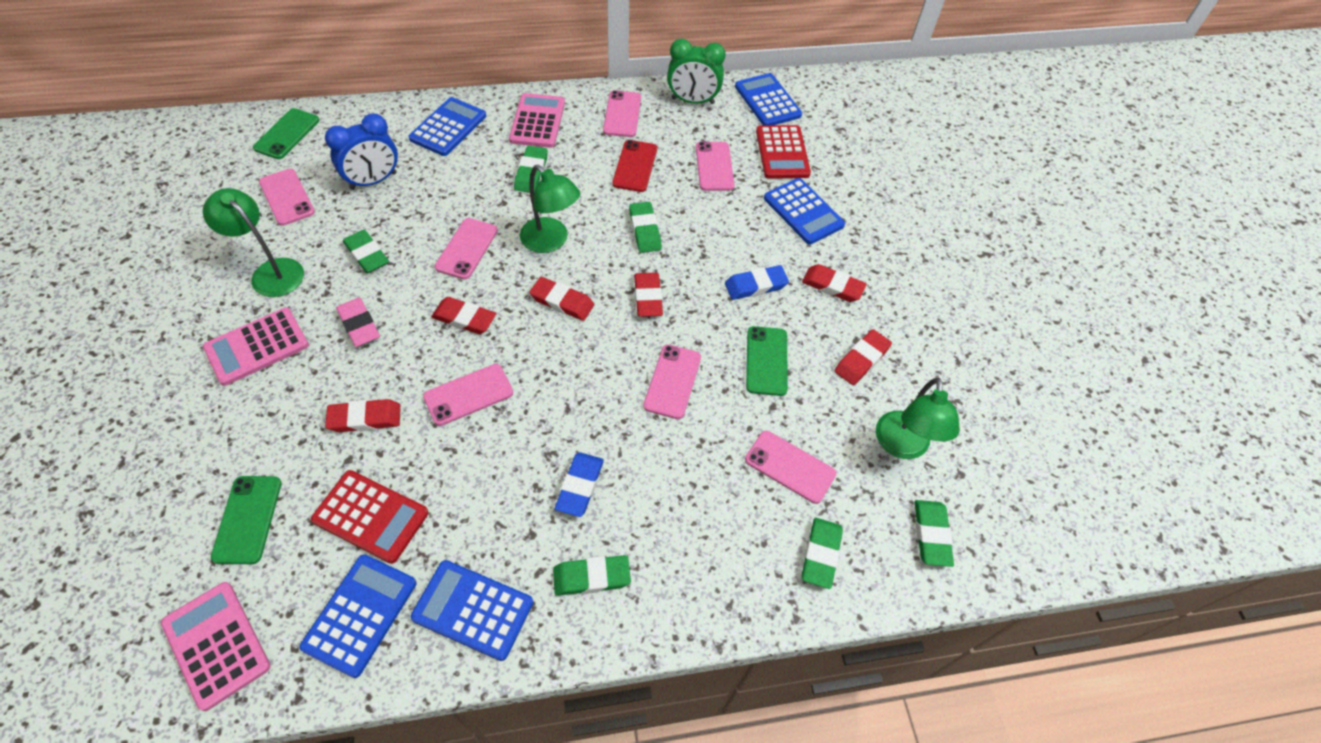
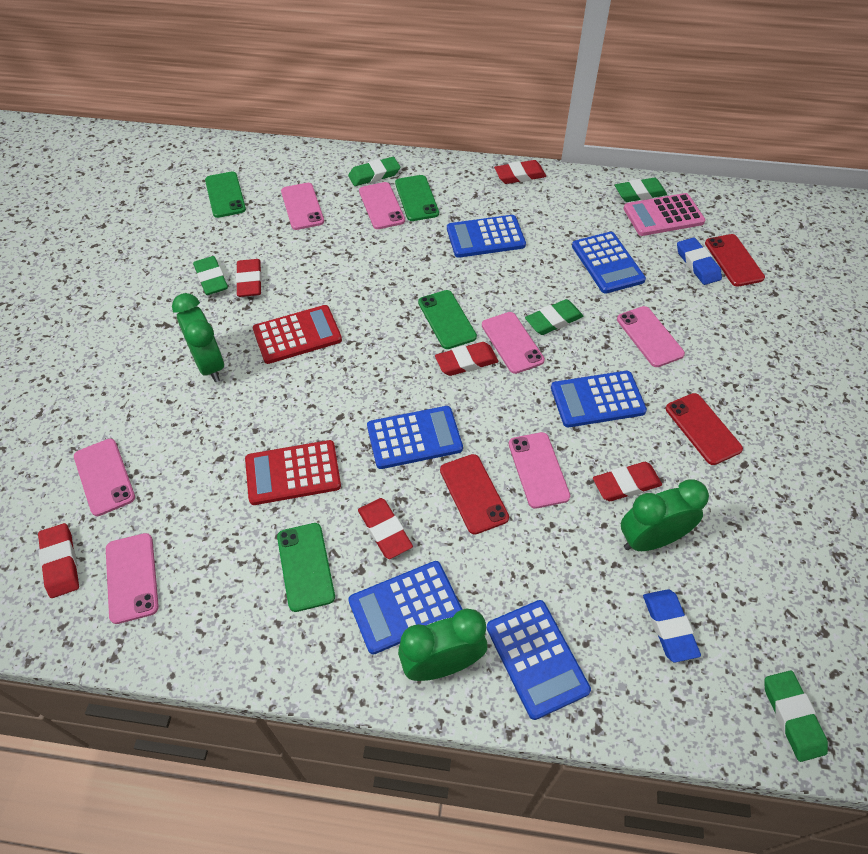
blue calculator: 5 -> 6
blue clock: 1 -> 0
green clock: 1 -> 3
green eraser: 6 -> 5
green lamp: 3 -> 0
green phone: 3 -> 4
pink calculator: 3 -> 1
pink eraser: 1 -> 0
red phone: 1 -> 3

